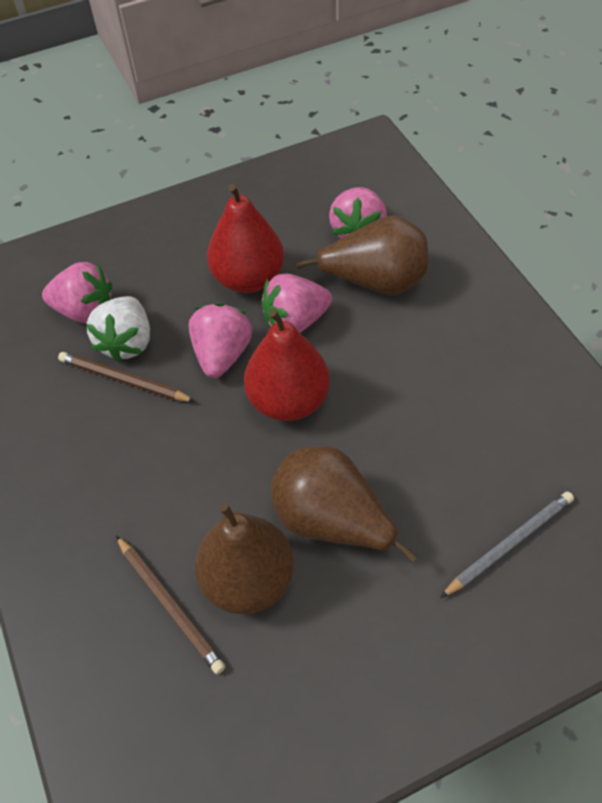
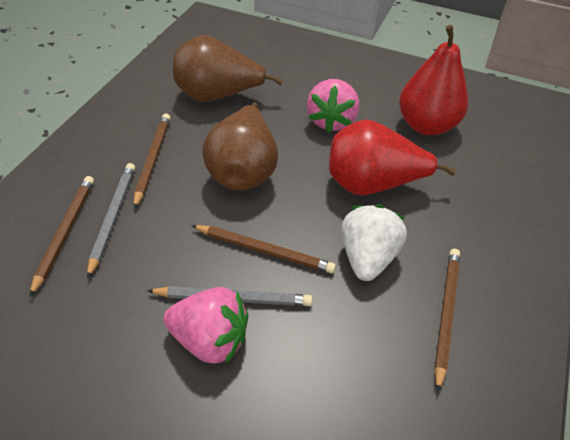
brown pear: 3 -> 2
brown pencil: 2 -> 4
grey pencil: 1 -> 2
pink strawberry: 4 -> 2

